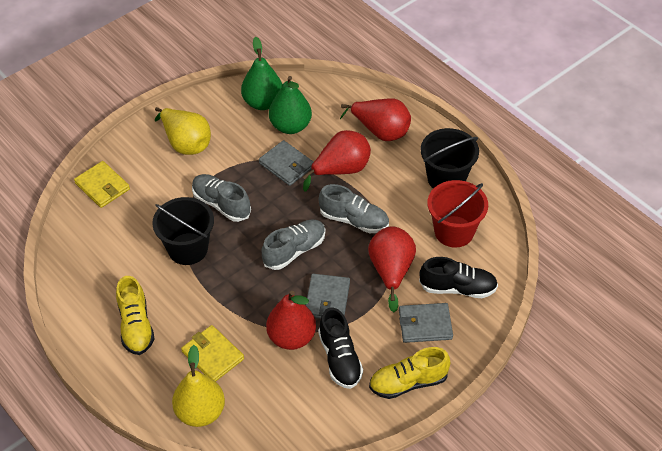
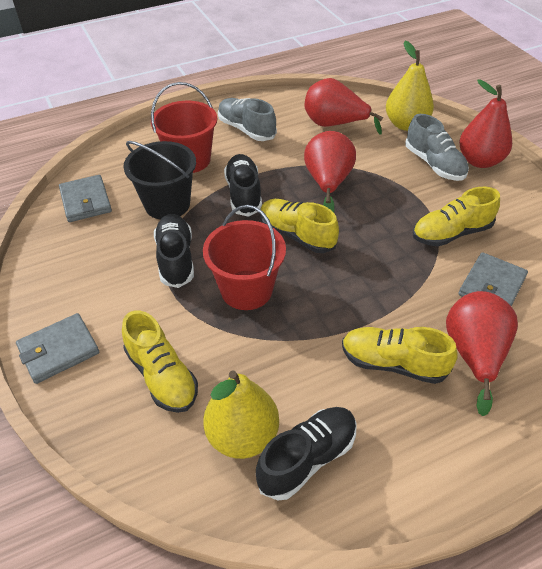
black bucket: 2 -> 1
black shoe: 2 -> 3
green pear: 2 -> 0
grey shoe: 3 -> 2
red bucket: 1 -> 2
yellow shoe: 2 -> 4
yellow wallet: 2 -> 0

